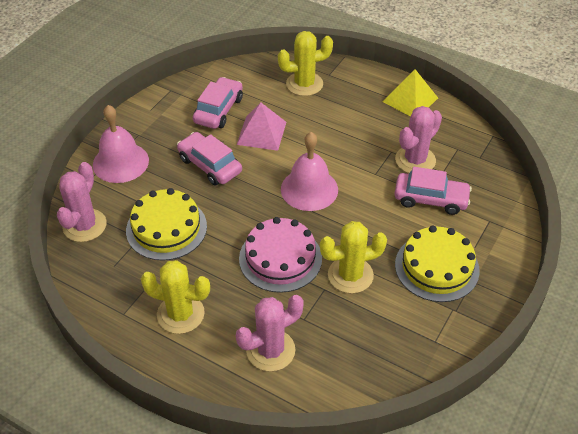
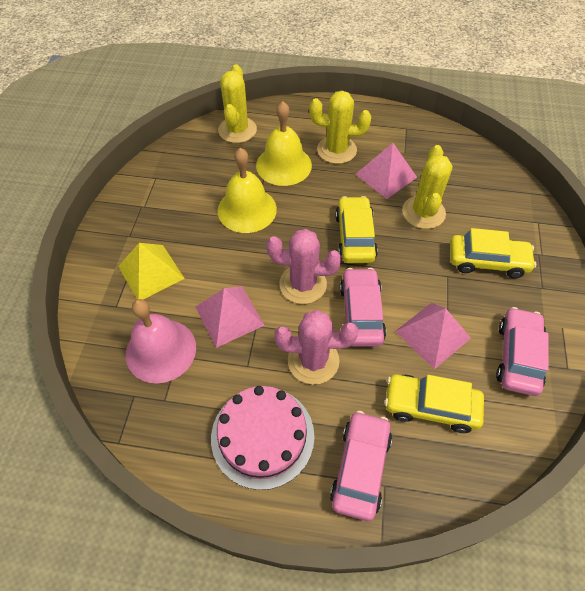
pink bell: 2 -> 1
pink cactus: 3 -> 2
pink pyramid: 1 -> 3
yellow bell: 0 -> 2
yellow cake: 2 -> 0
yellow car: 0 -> 3

